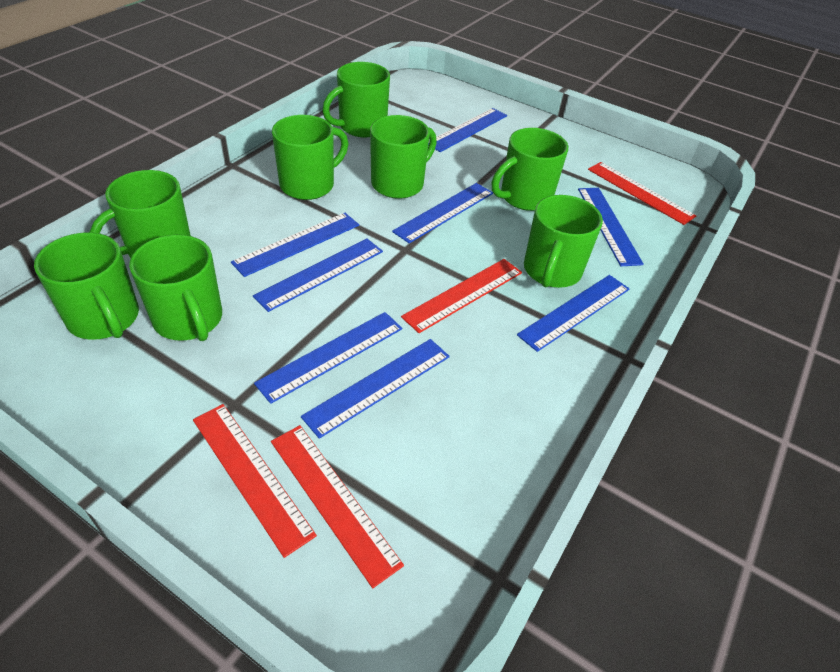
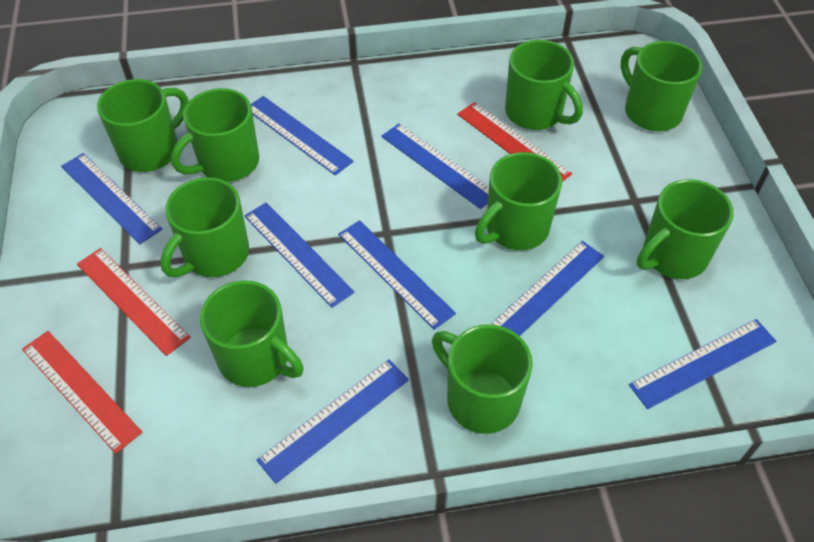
green mug: 8 -> 9
red ruler: 4 -> 3

